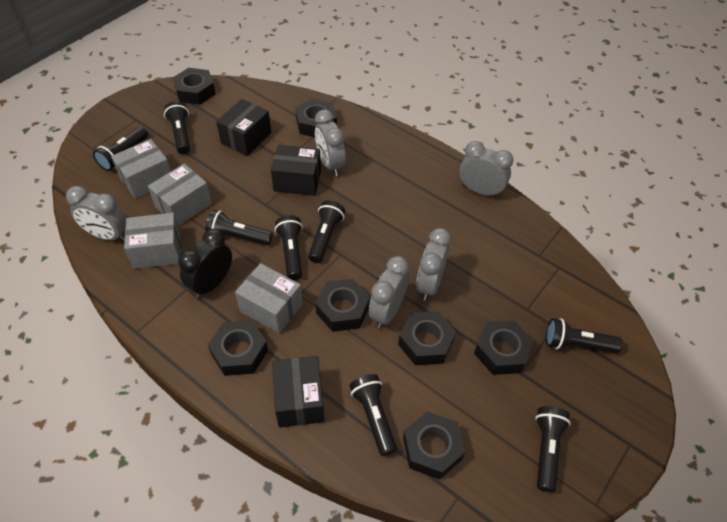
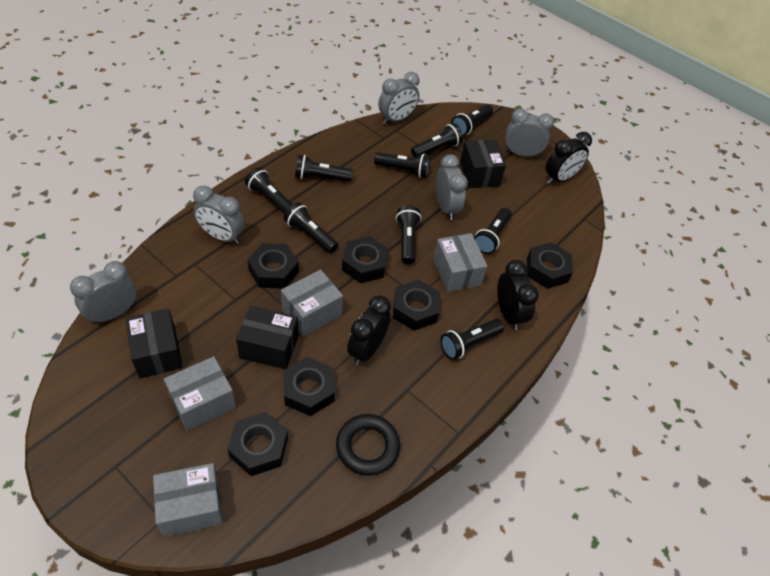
black clock: 1 -> 3
black flashlight: 8 -> 9
black nut: 7 -> 6
black ring: 0 -> 1

